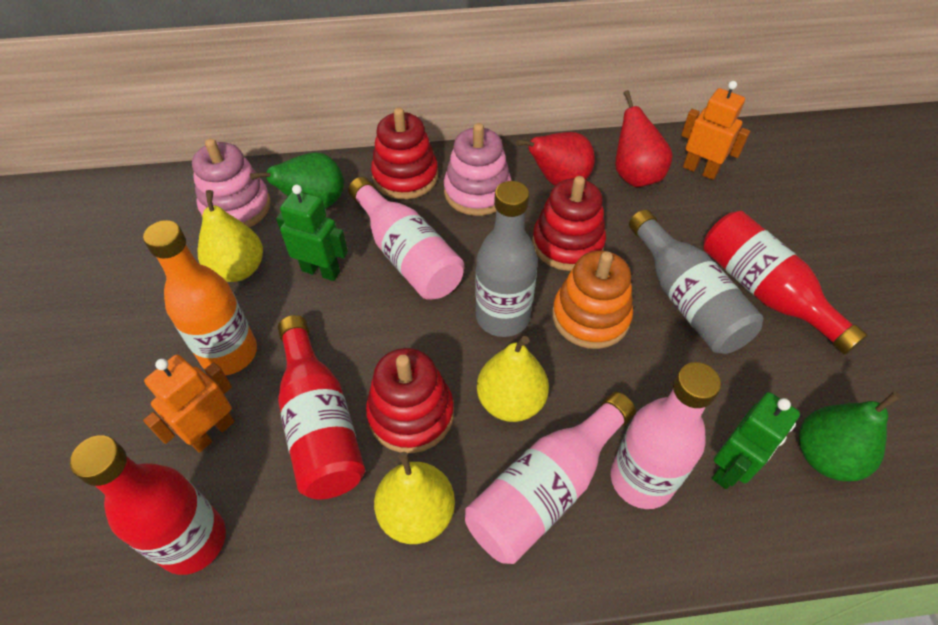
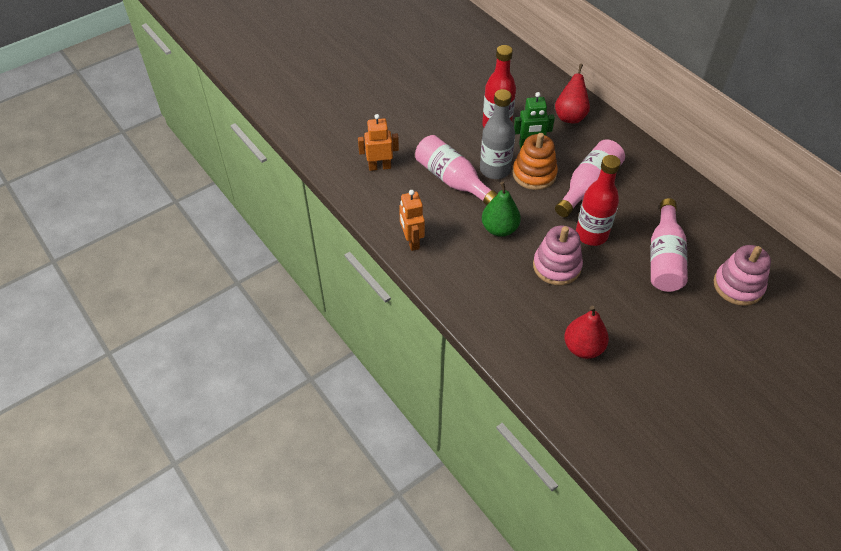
green pear: 2 -> 1
green robot: 2 -> 1
grey bottle: 2 -> 1
orange bottle: 1 -> 0
red bottle: 3 -> 2
red stacking toy: 3 -> 0
yellow pear: 3 -> 0

